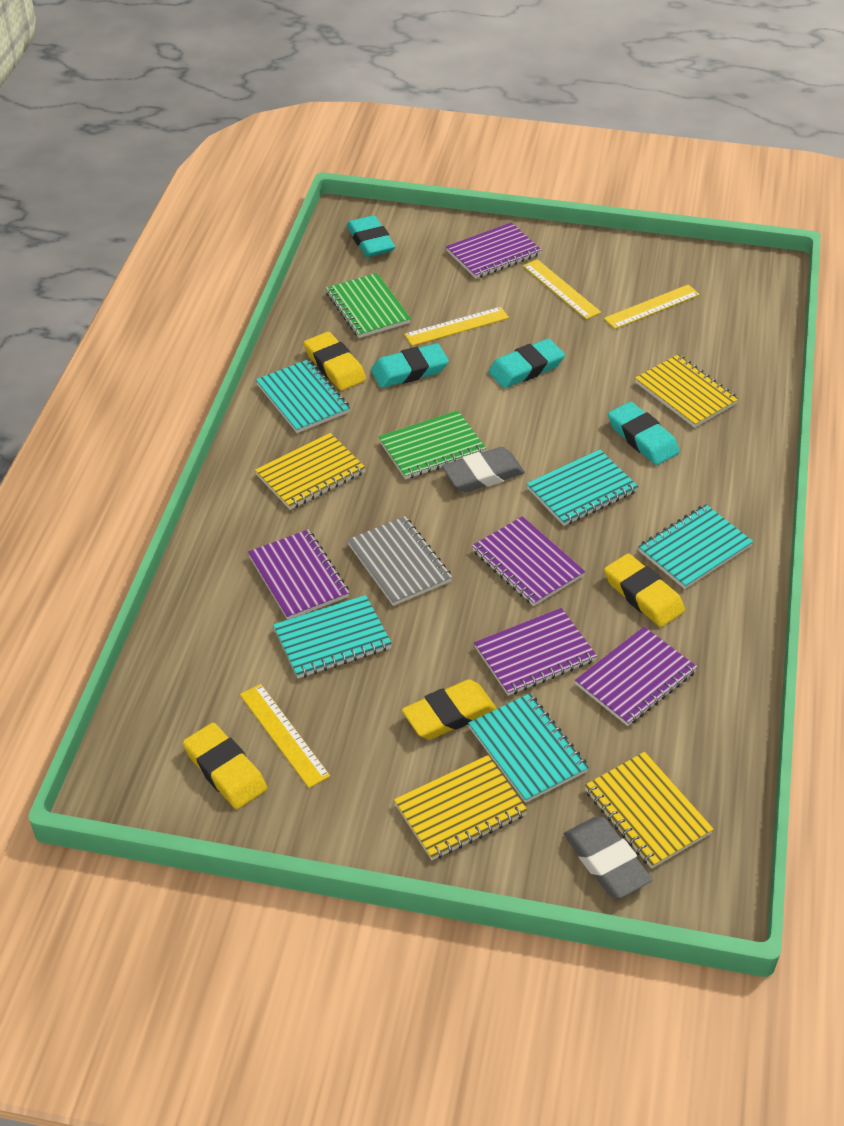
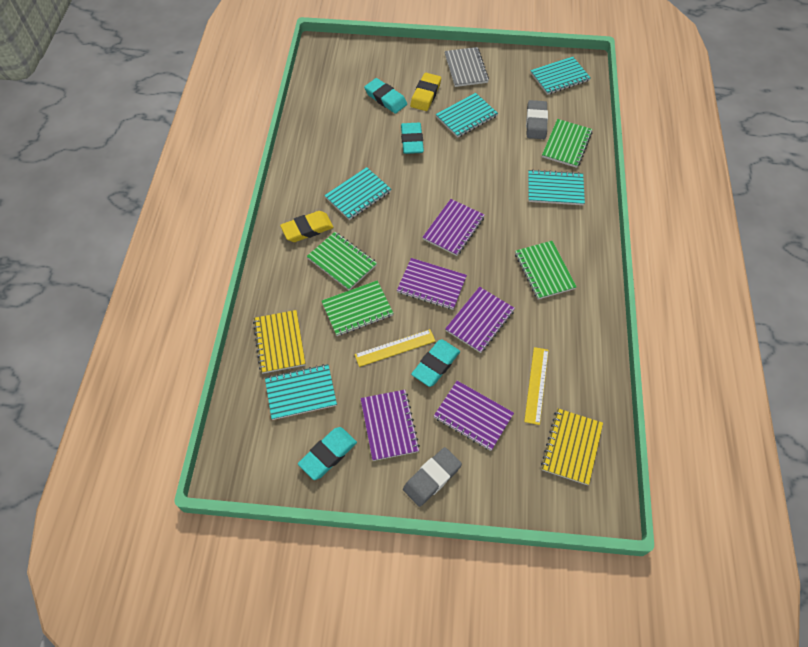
green notebook: 2 -> 4
yellow eraser: 4 -> 2
yellow notebook: 4 -> 2
yellow ruler: 4 -> 2

